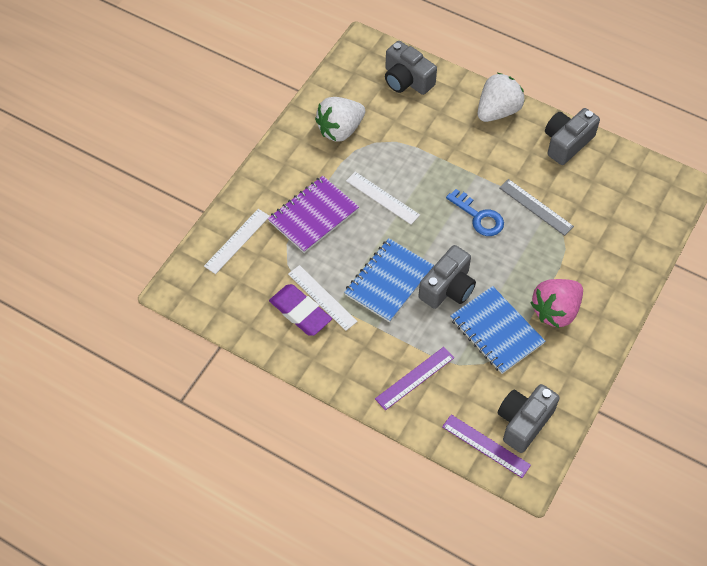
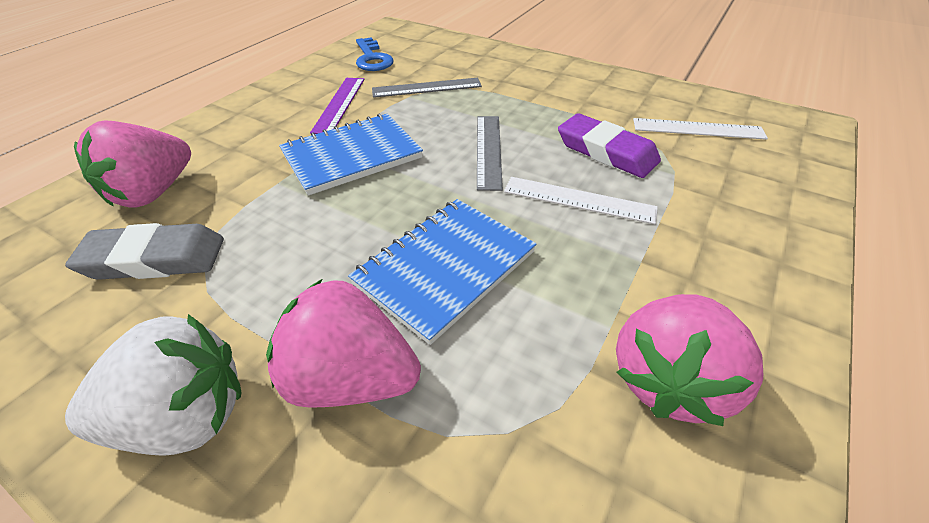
grey camera: 4 -> 0
grey eraser: 0 -> 1
grey ruler: 1 -> 2
pink strawberry: 1 -> 3
purple notebook: 1 -> 0
purple ruler: 2 -> 1
white ruler: 3 -> 2
white strawberry: 2 -> 1

